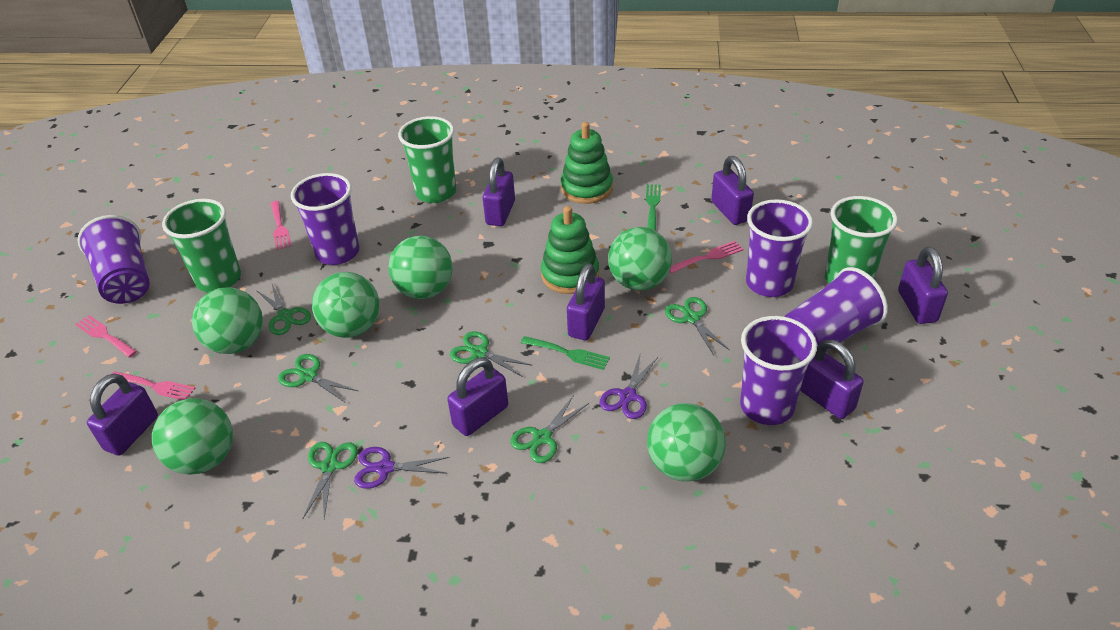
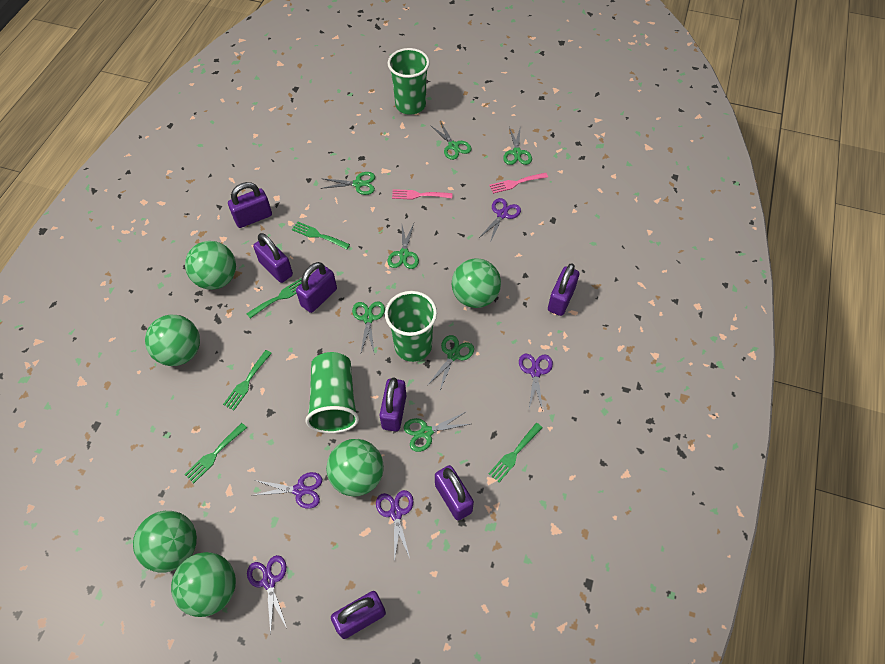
green fork: 2 -> 5
green scissors: 6 -> 7
green stacking toy: 2 -> 0
pink fork: 4 -> 2
purple cup: 5 -> 0
purple scissors: 2 -> 5

